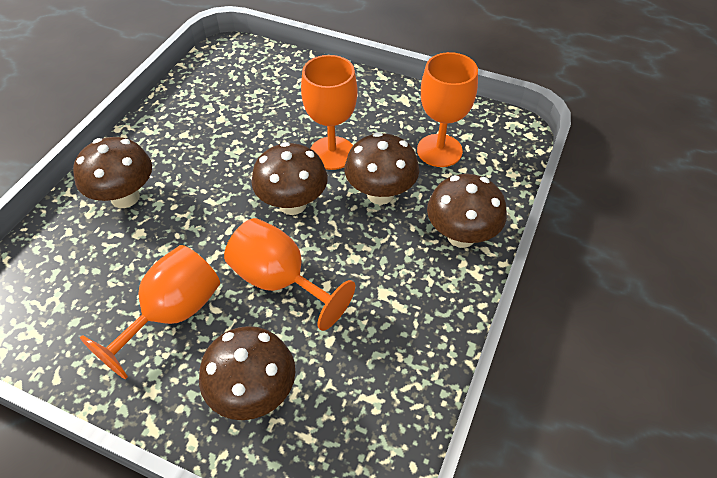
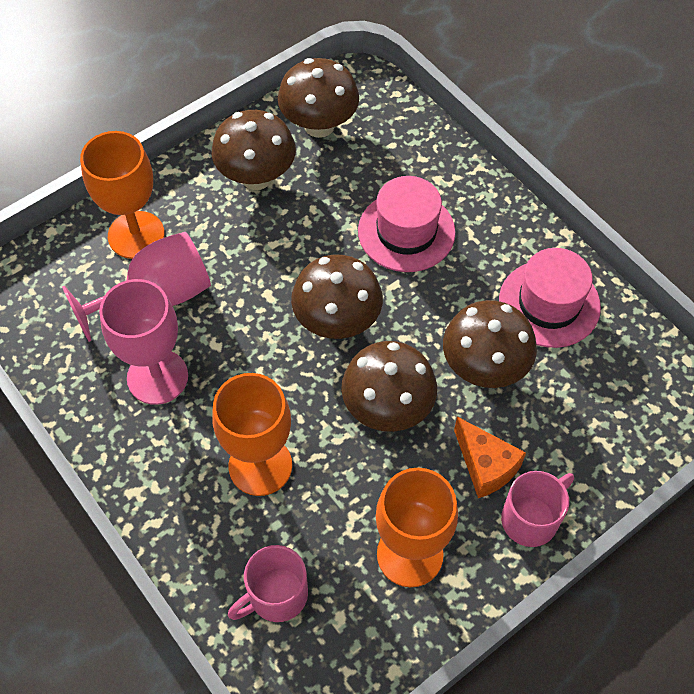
orange cheese: 0 -> 1
orange goblet: 4 -> 3
pink goblet: 0 -> 2
pink hat: 0 -> 2
pink mug: 0 -> 2

